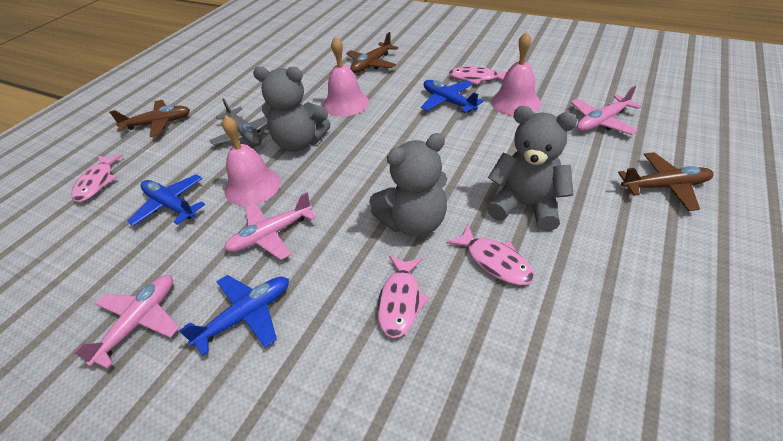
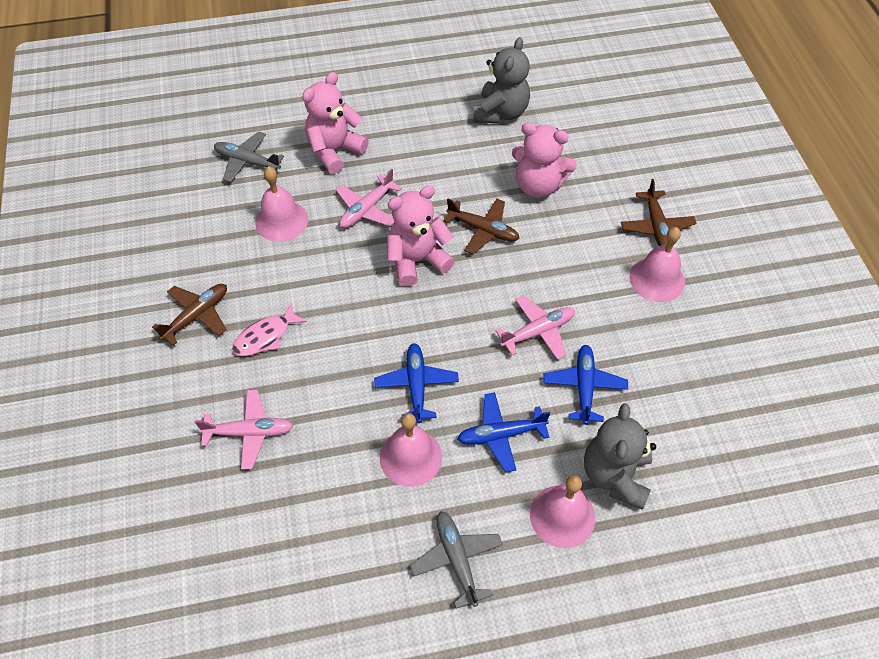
grey plane: 1 -> 2
grey teddy bear: 3 -> 2
pink bell: 3 -> 4
pink fish: 4 -> 1
pink teddy bear: 0 -> 3

